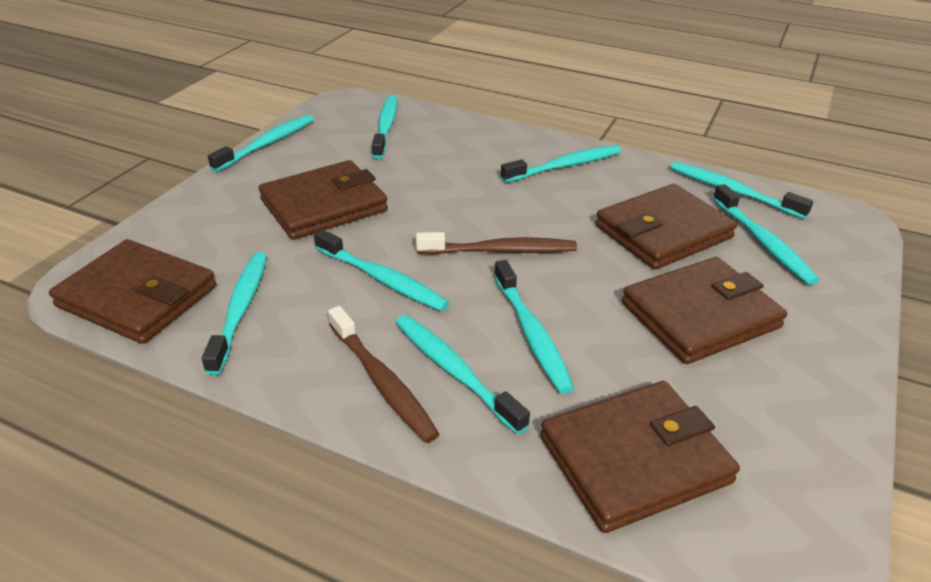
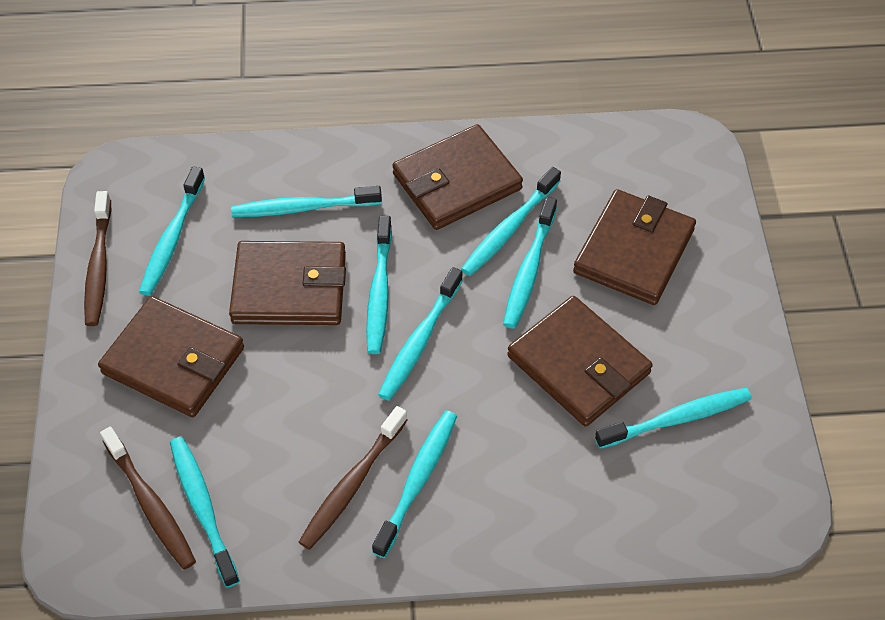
brown toothbrush: 2 -> 3

